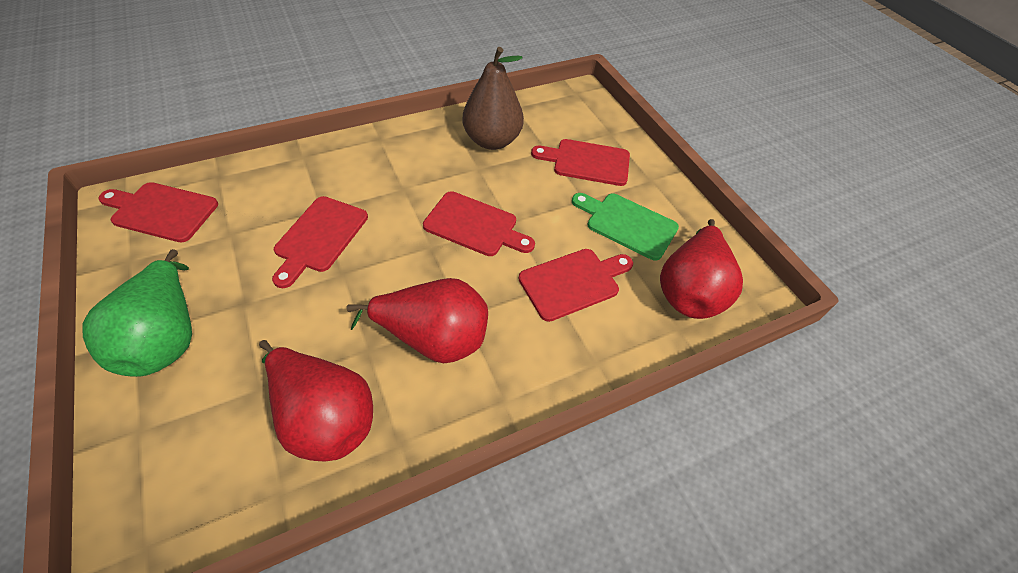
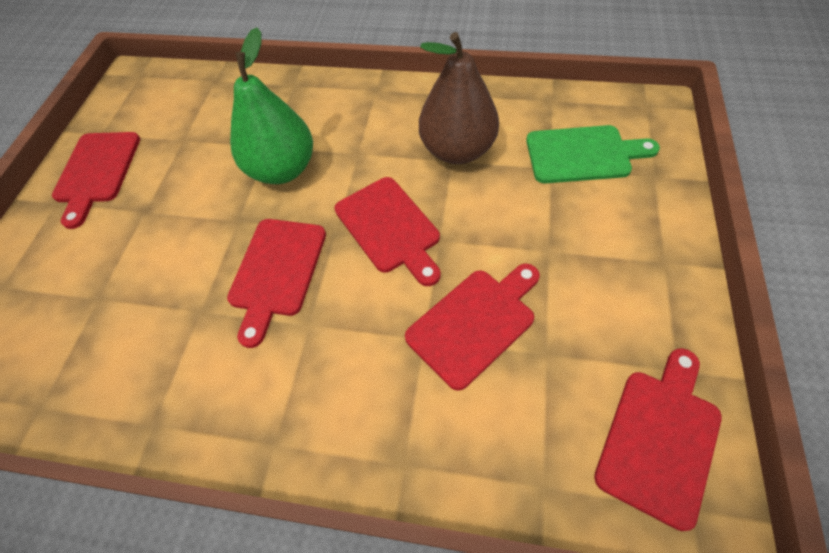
red pear: 3 -> 0

